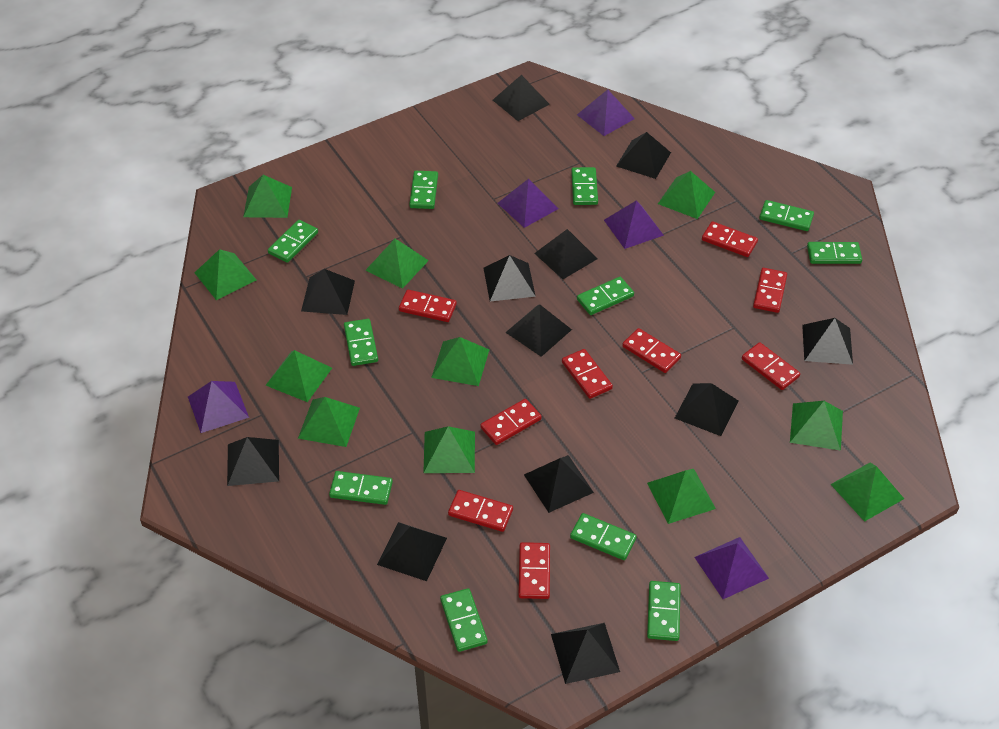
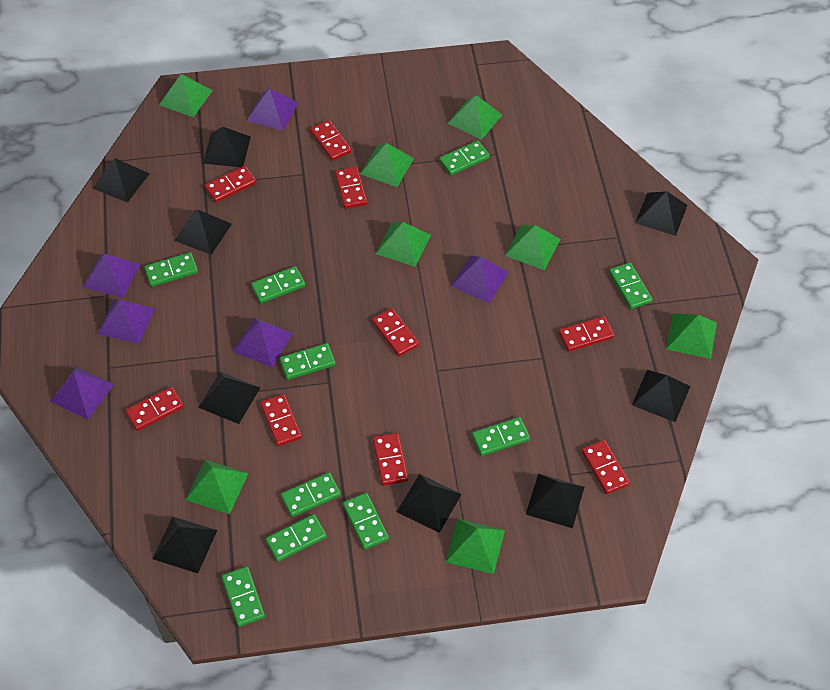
black pyramid: 12 -> 9
green domino: 11 -> 10
green pyramid: 11 -> 8
purple pyramid: 5 -> 6

